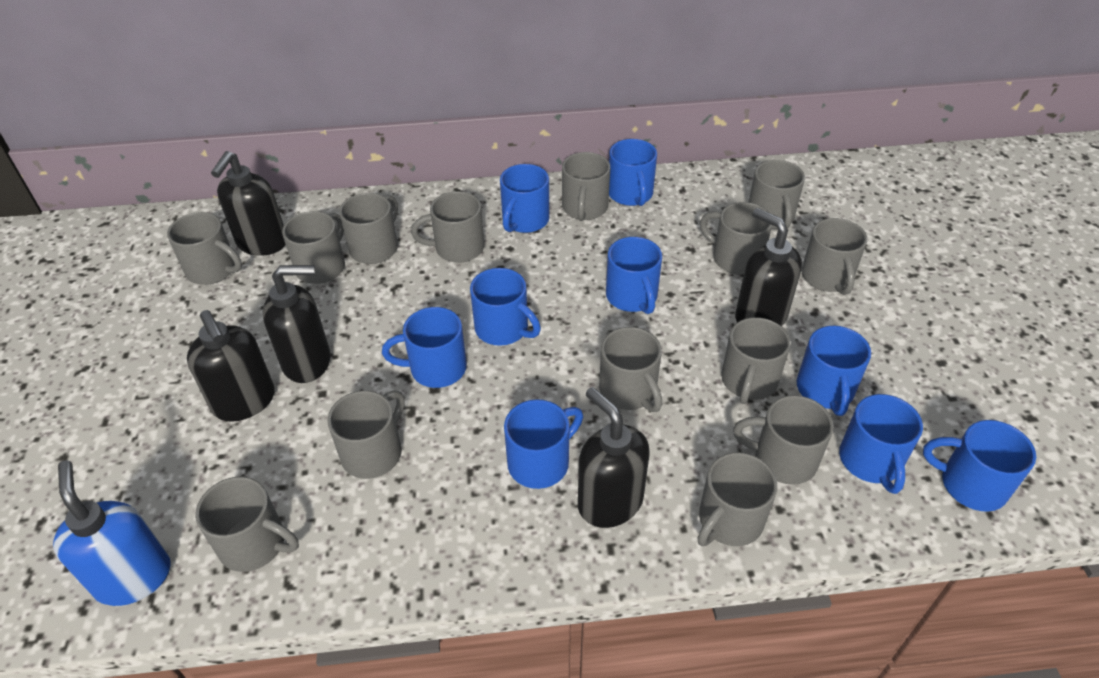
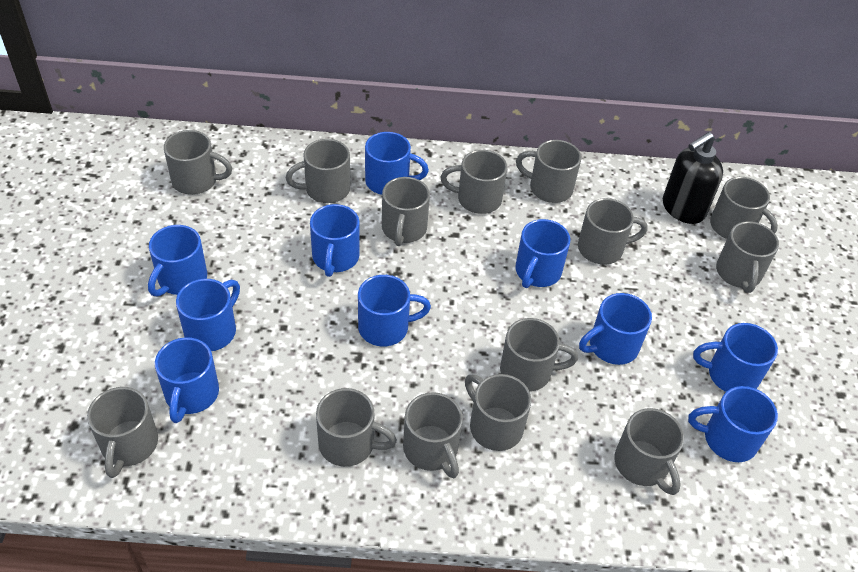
black soap dispenser: 5 -> 1
blue mug: 9 -> 10
blue soap dispenser: 1 -> 0

